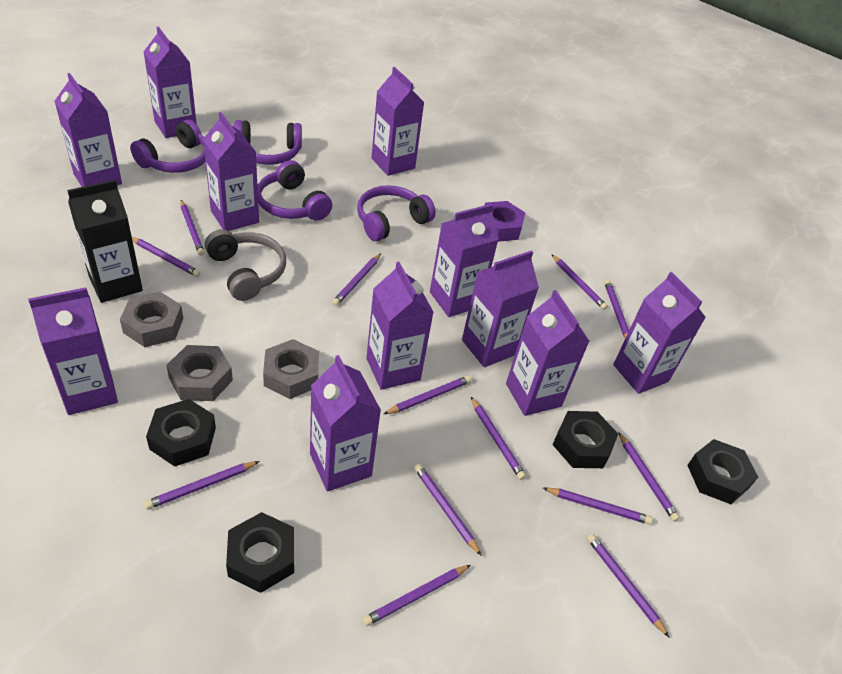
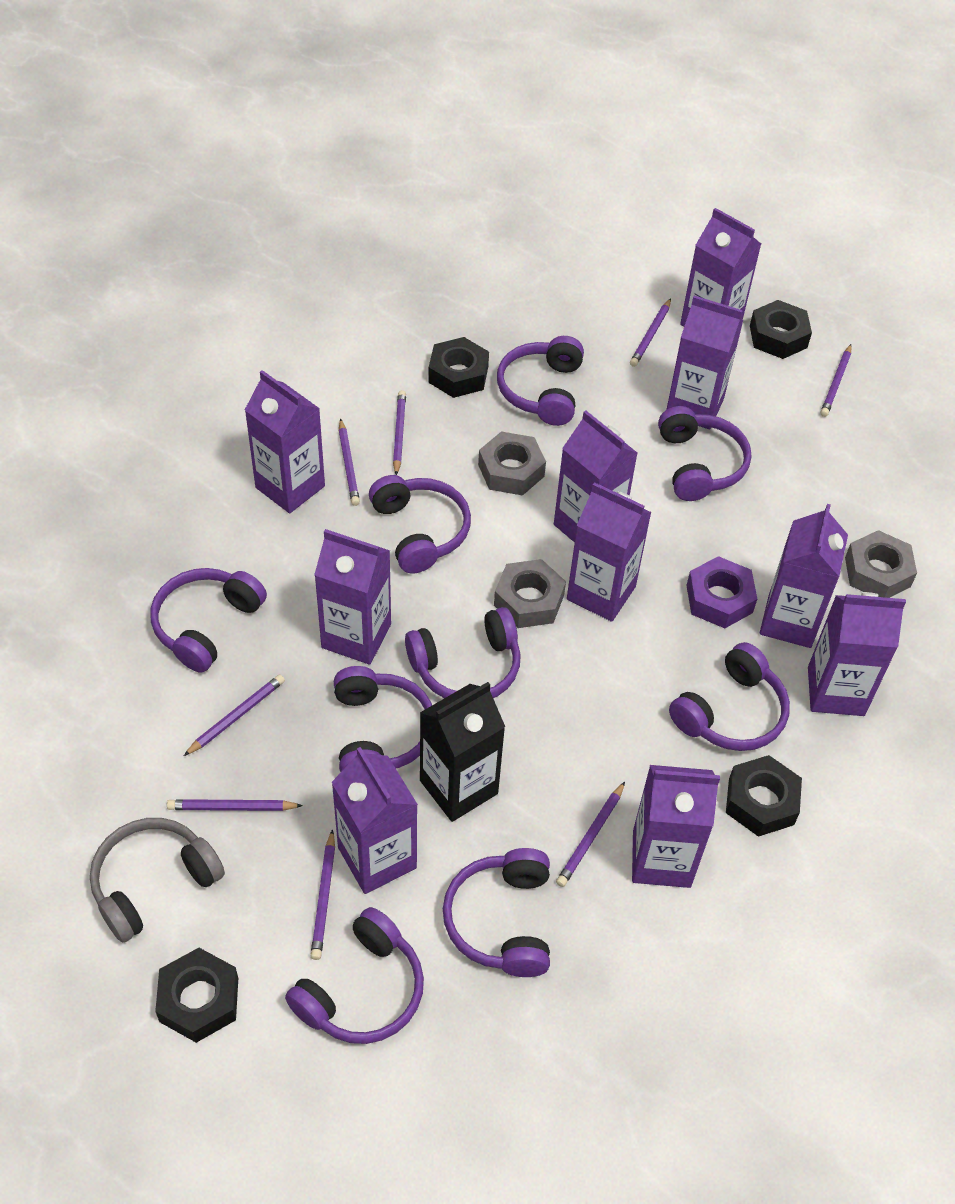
purple carton: 11 -> 10
purple headphones: 4 -> 9
purple pencil: 13 -> 8

